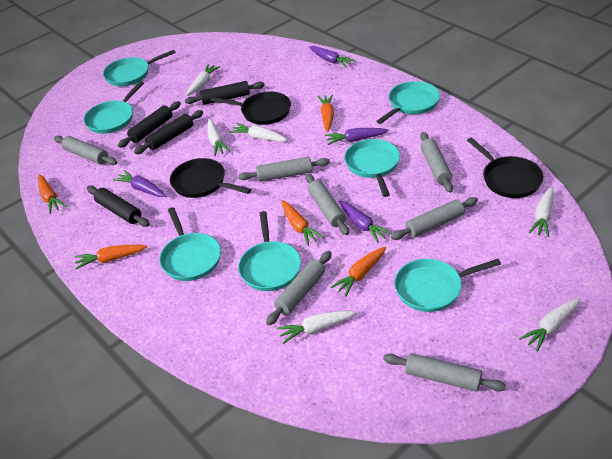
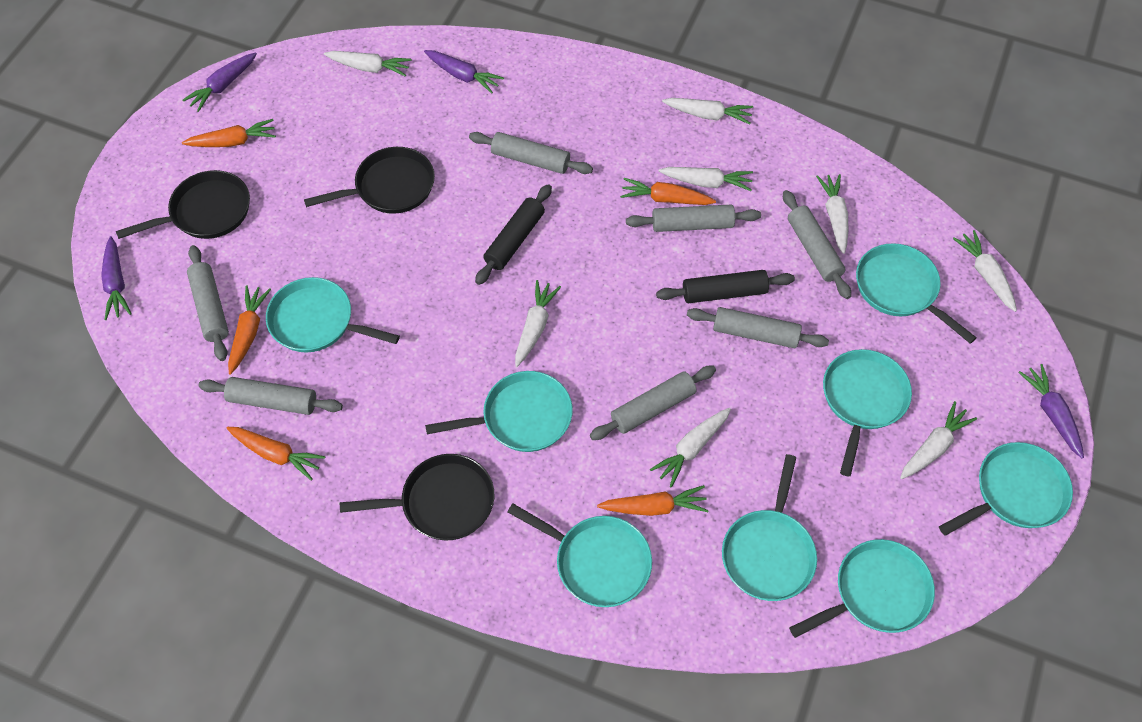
black rolling pin: 4 -> 2
turquoise pan: 7 -> 8
white carrot: 6 -> 8

